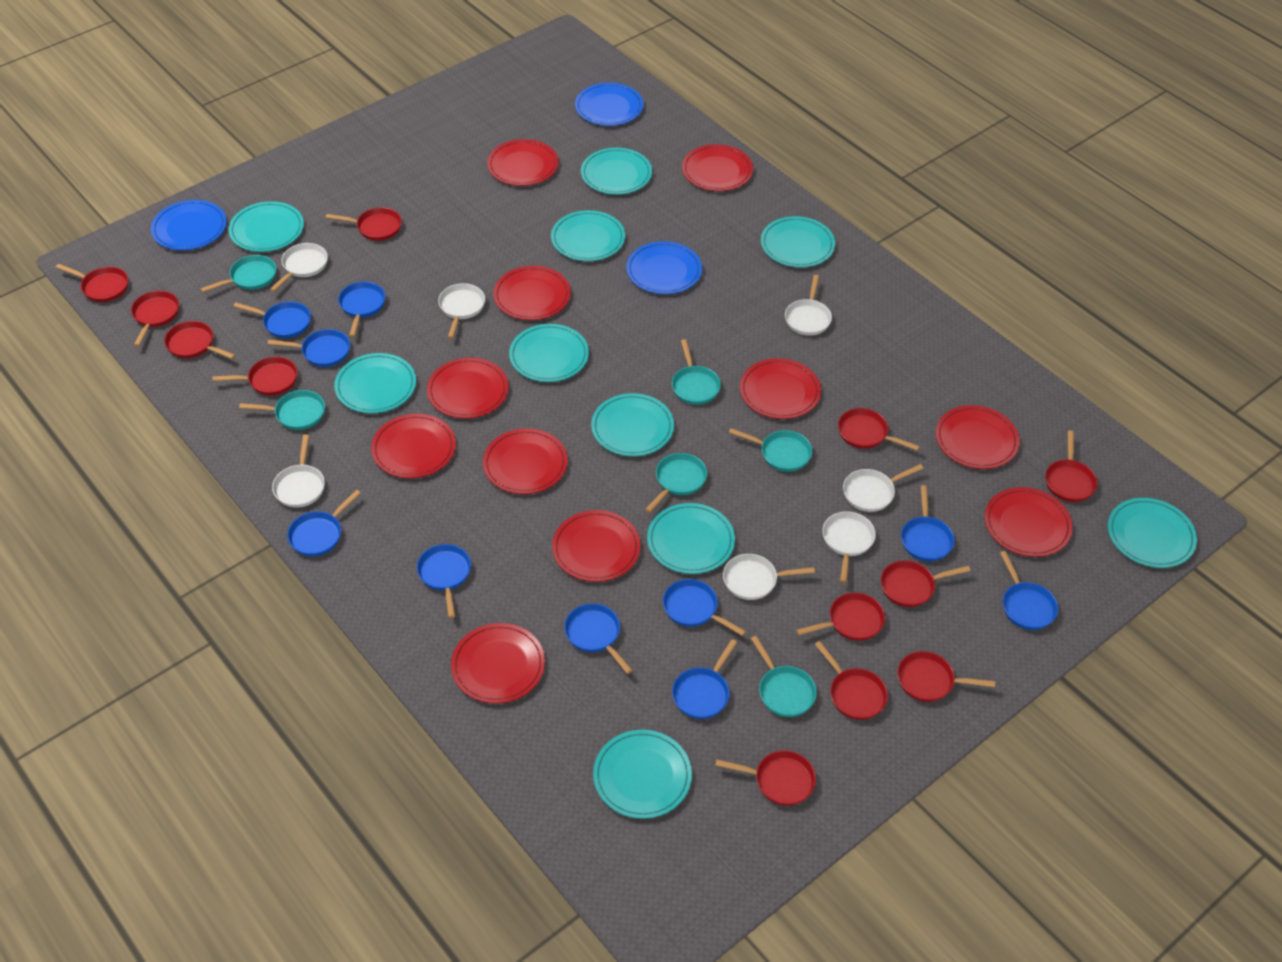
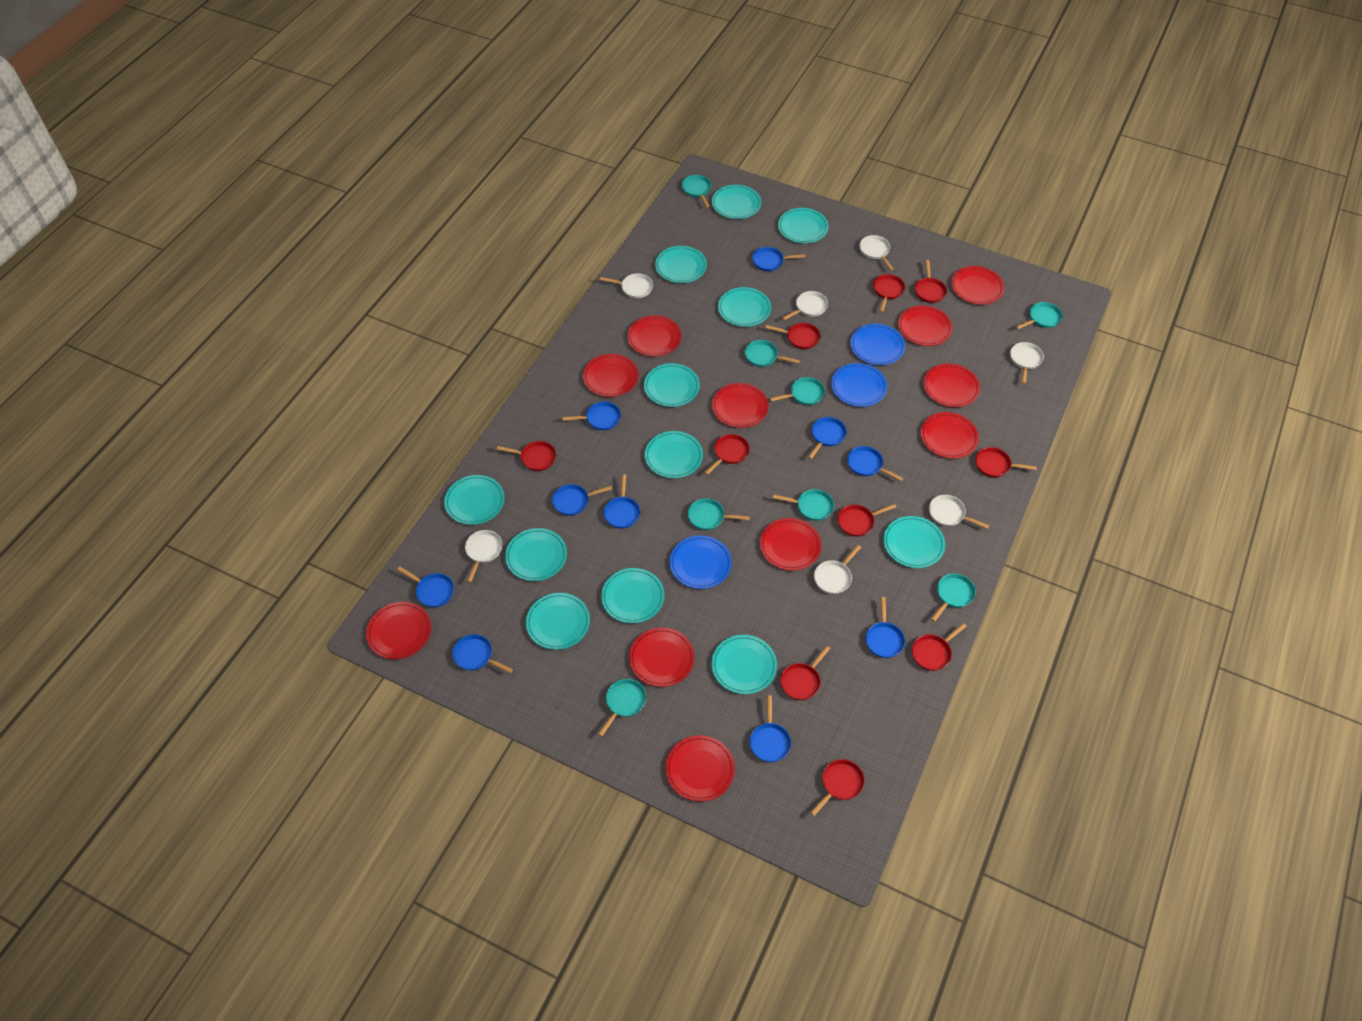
red pan: 12 -> 10
turquoise pan: 6 -> 8
turquoise plate: 10 -> 12

